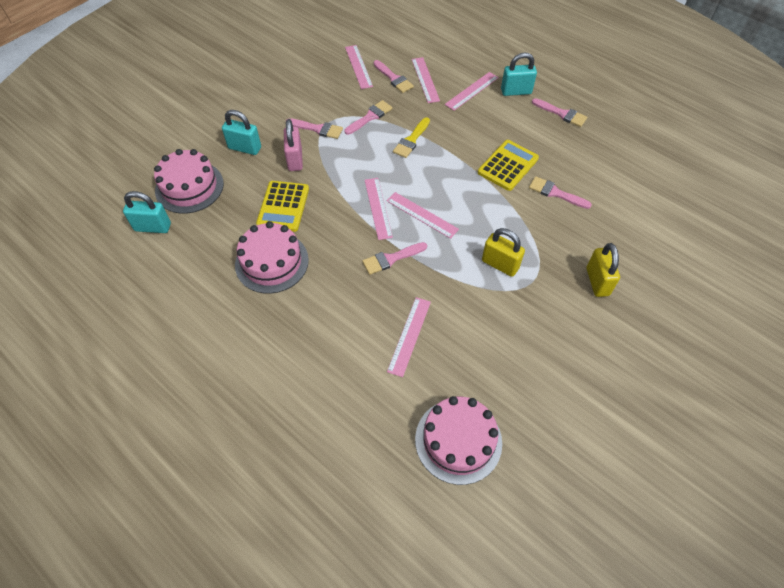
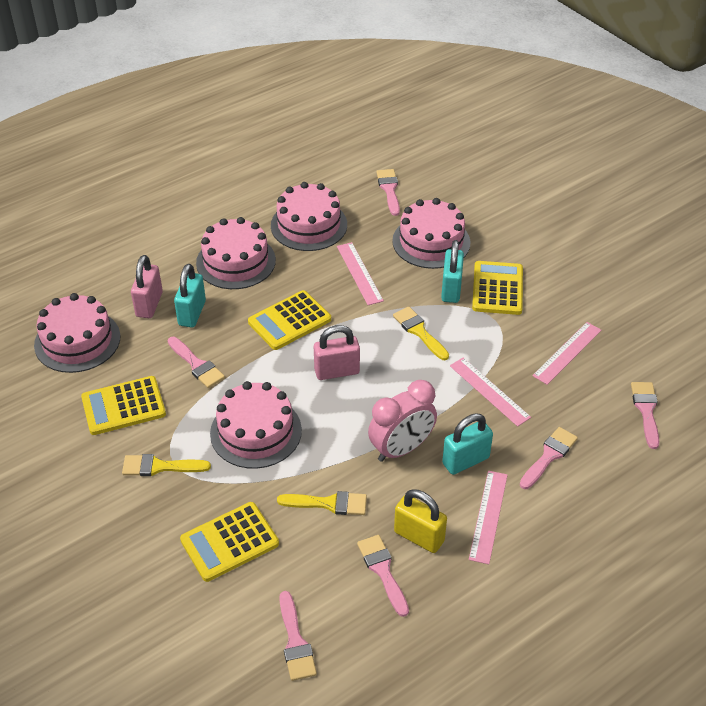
pink cake: 3 -> 5
pink clock: 0 -> 1
pink padlock: 1 -> 2
pink ruler: 6 -> 4
yellow brush: 1 -> 3
yellow calculator: 2 -> 4
yellow padlock: 2 -> 1

